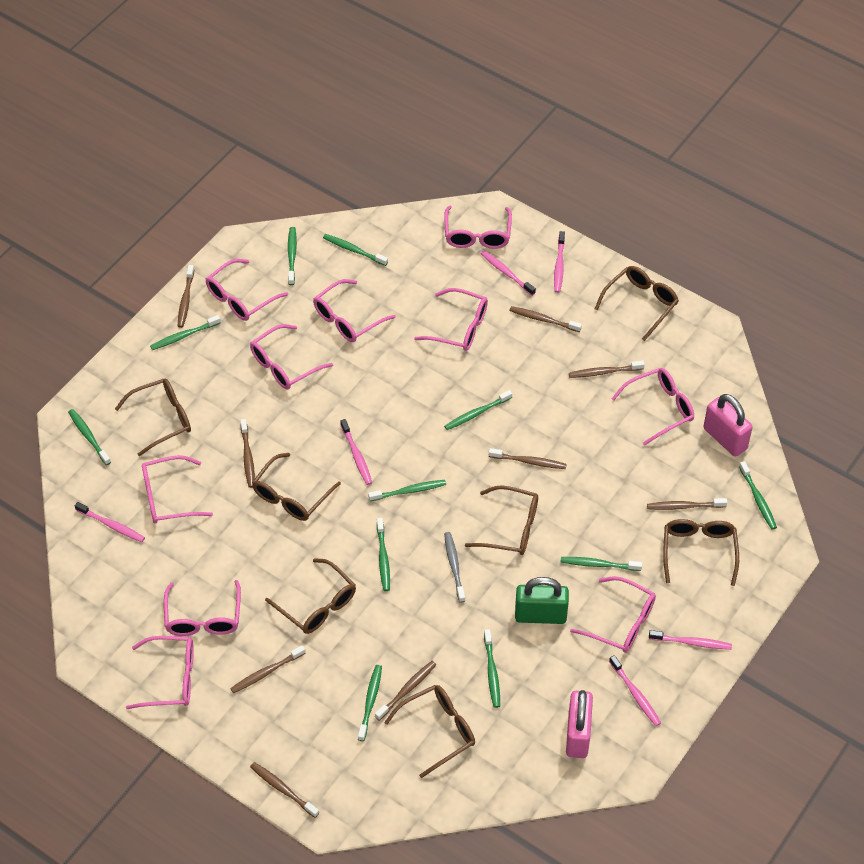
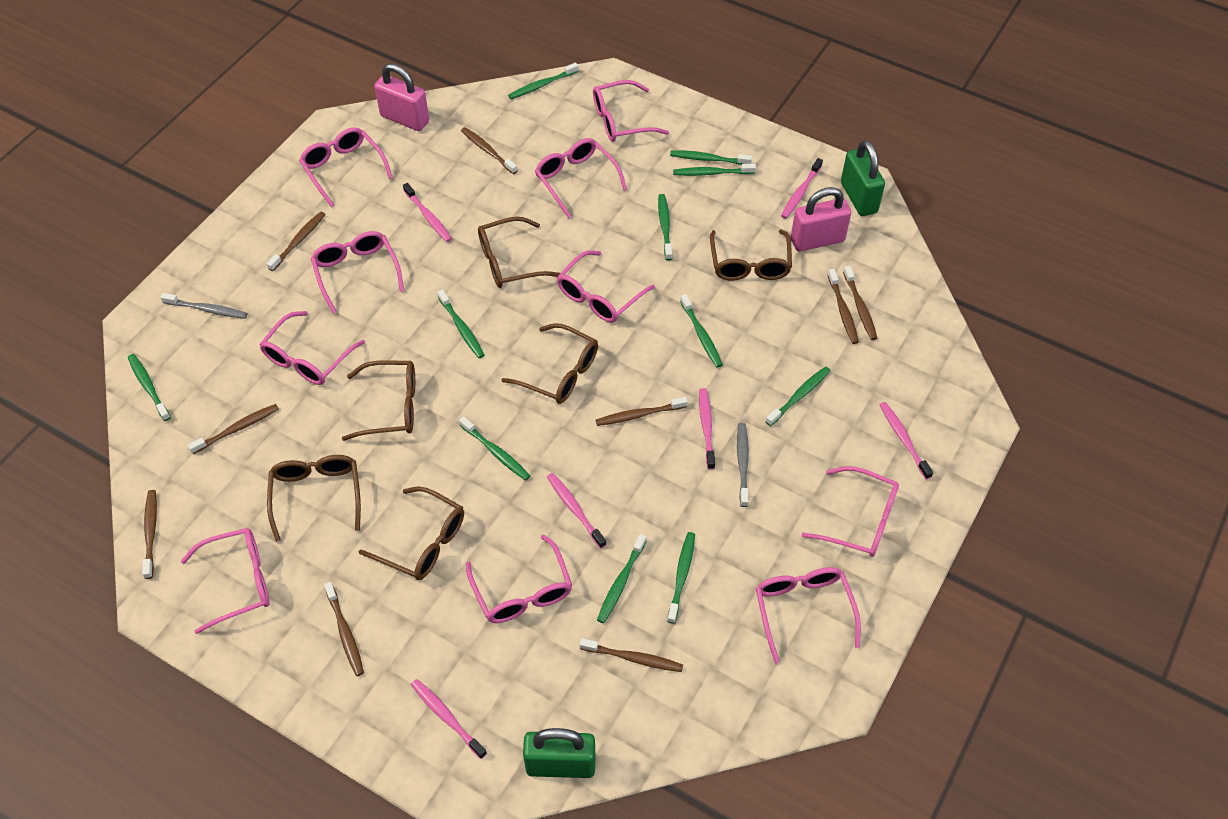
brown glasses: 7 -> 6
green padlock: 1 -> 2
grey toothbrush: 1 -> 2

